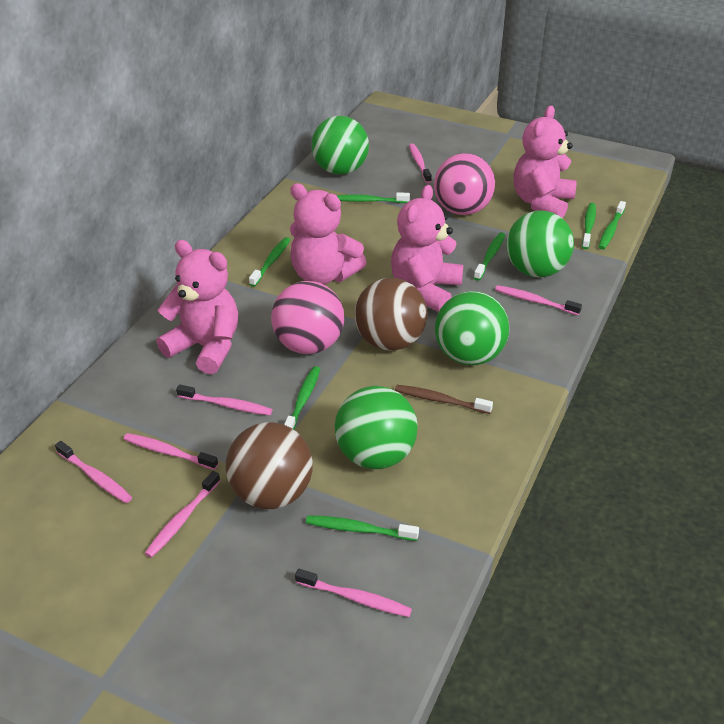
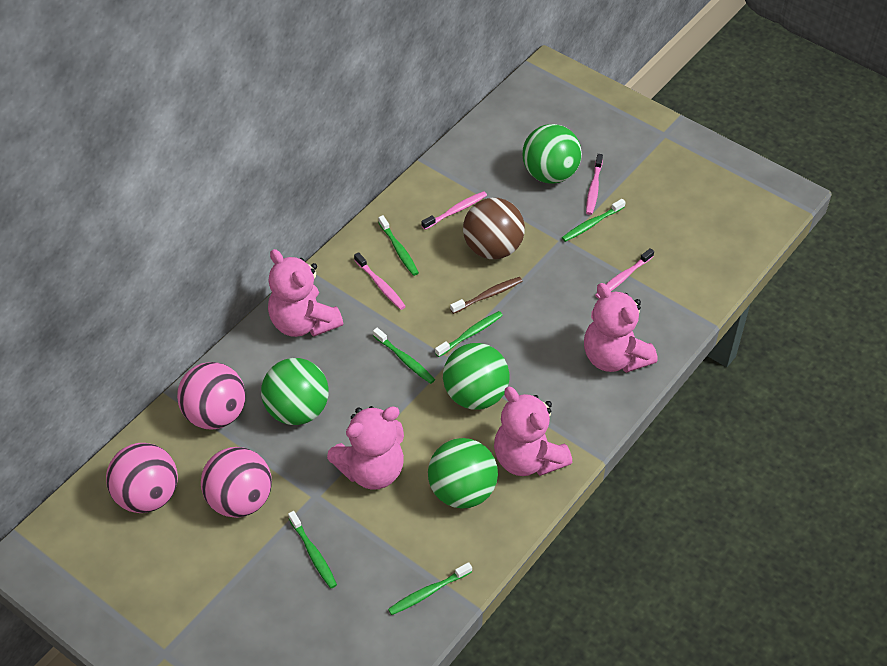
brown ball: 2 -> 1
green toothbrush: 7 -> 6
pink ball: 2 -> 3
pink toothbrush: 7 -> 4

